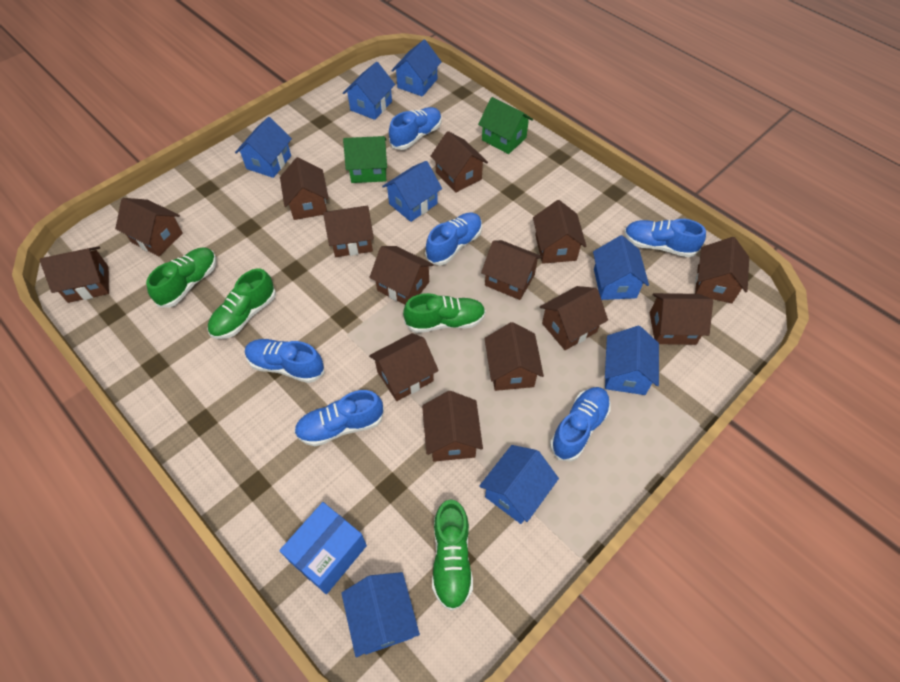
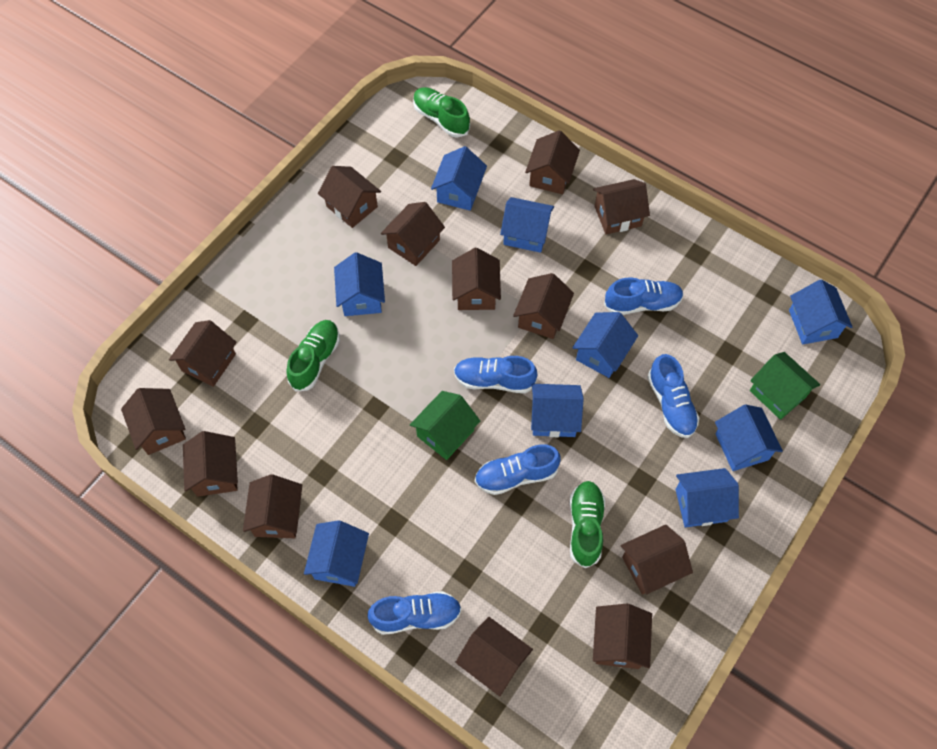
blue box: 1 -> 0
blue house: 8 -> 9
blue shoe: 6 -> 5
brown house: 14 -> 13
green shoe: 4 -> 3

